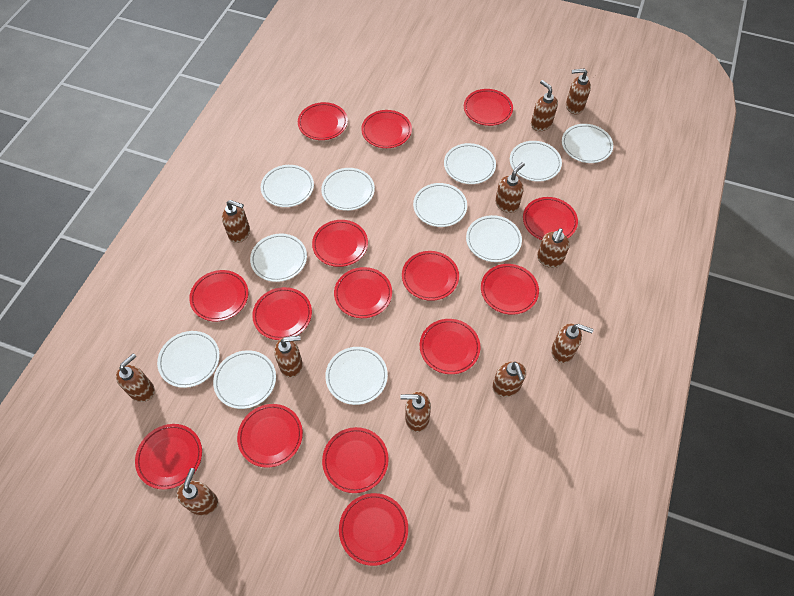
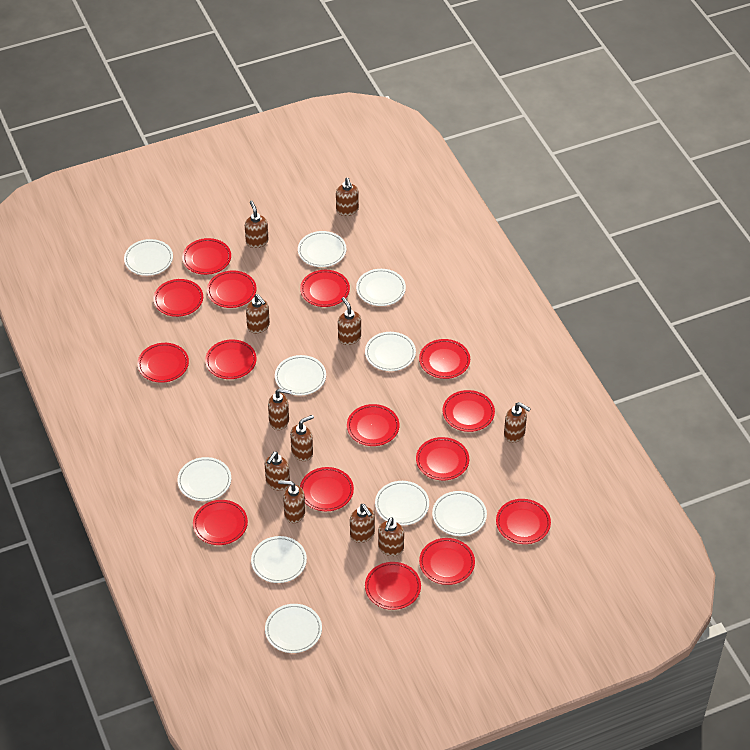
white plate: 11 -> 10

